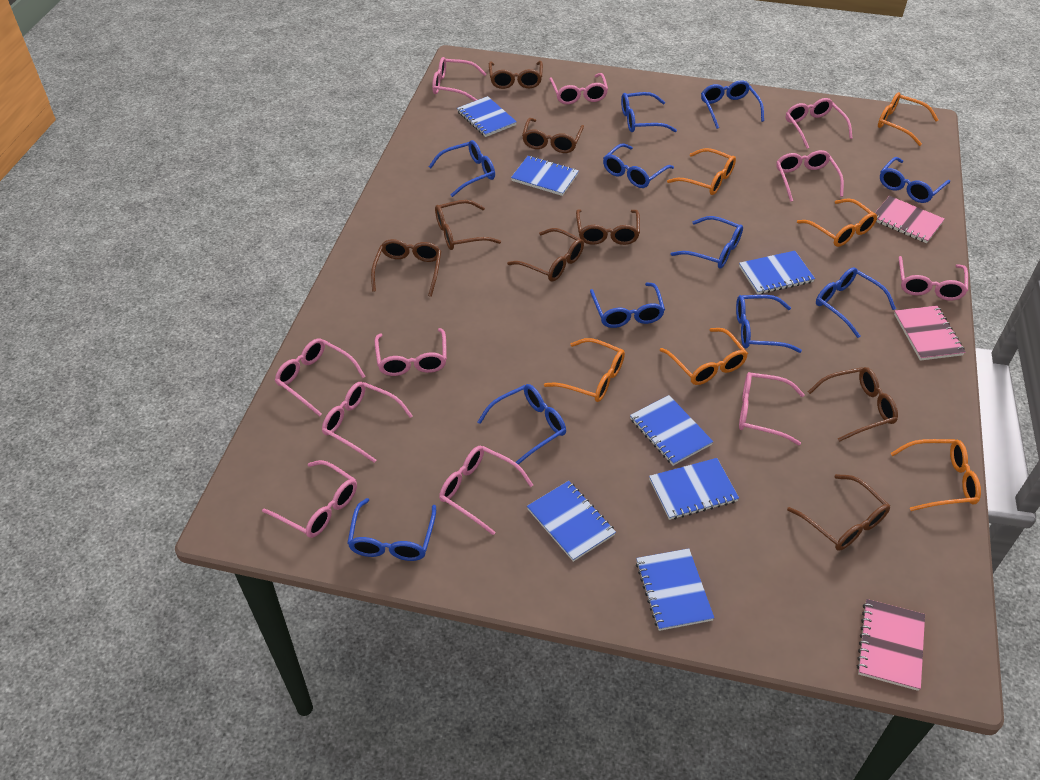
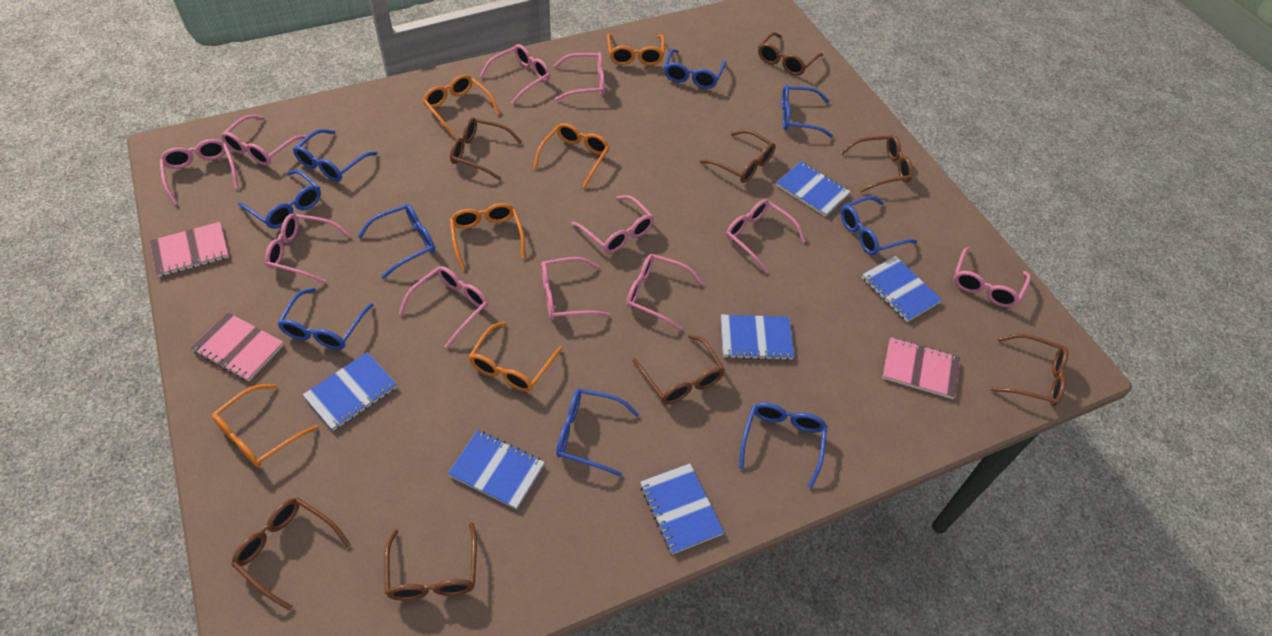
blue glasses: 11 -> 9
blue notebook: 7 -> 6

